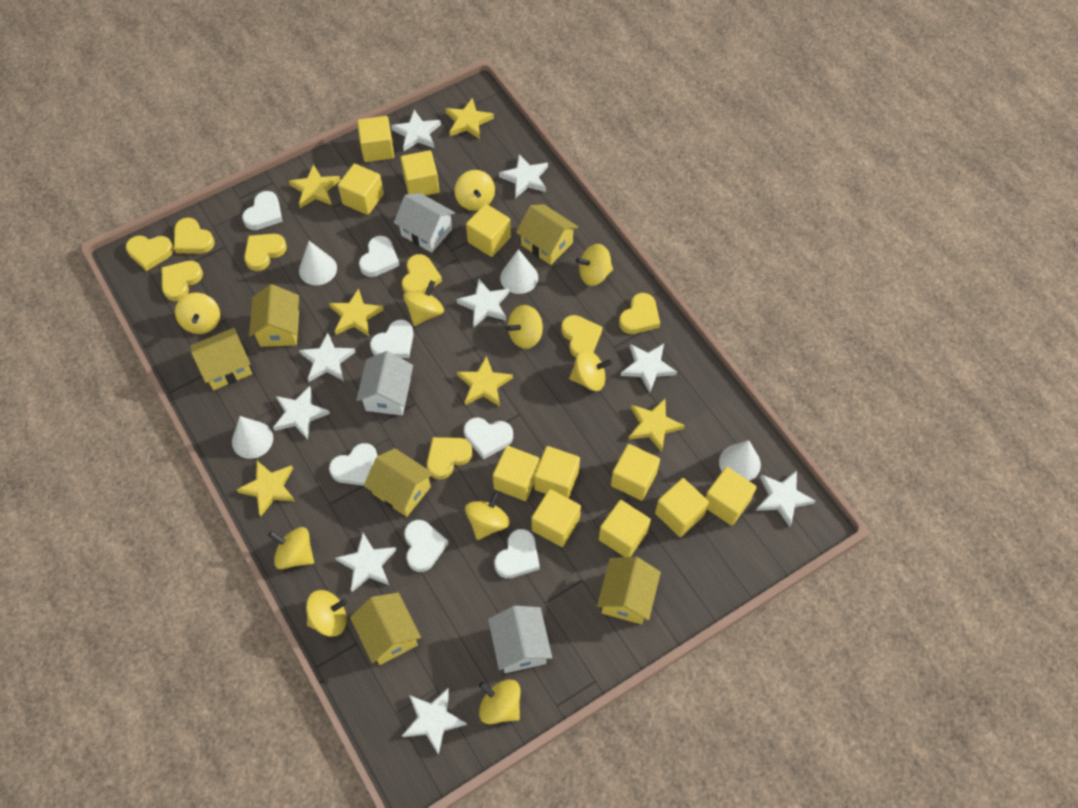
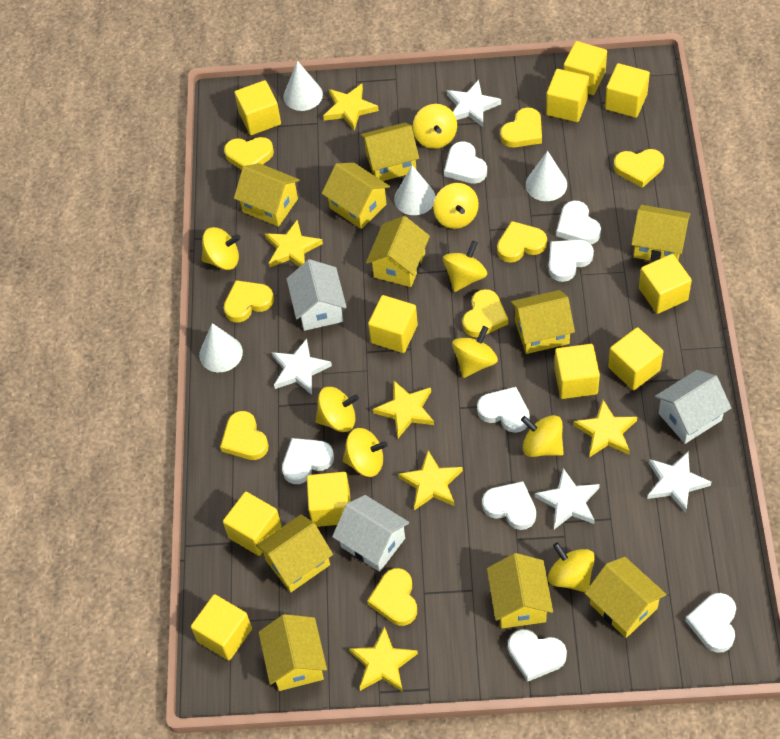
white heart: 7 -> 8
white star: 9 -> 4
yellow house: 6 -> 10
yellow spinning top: 10 -> 9

